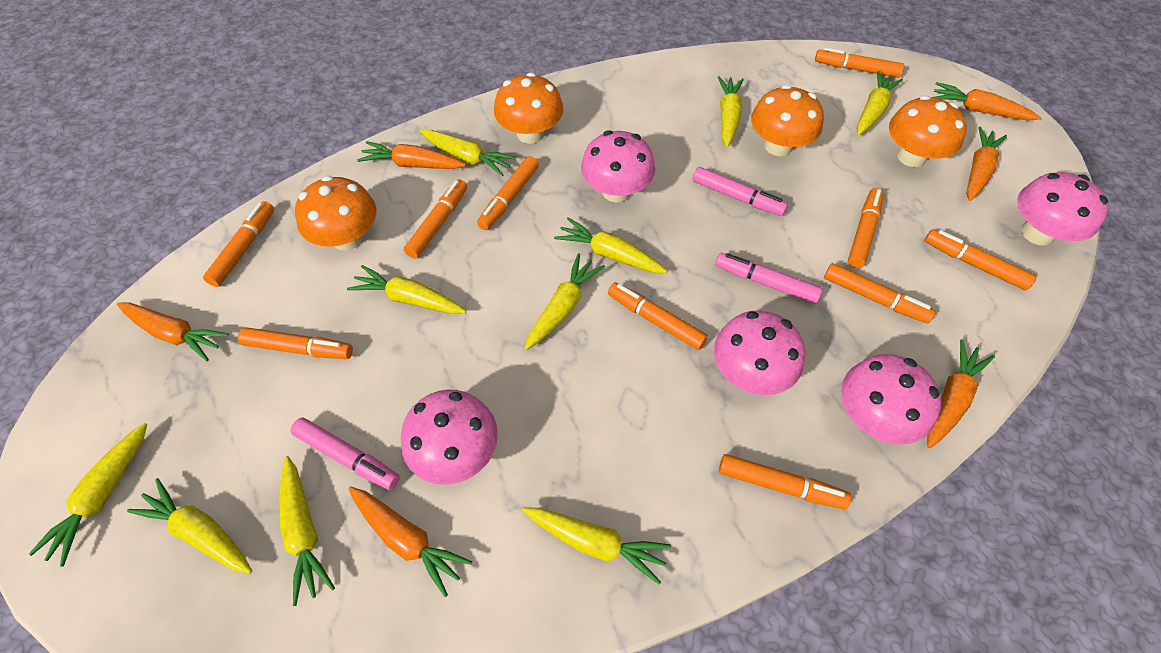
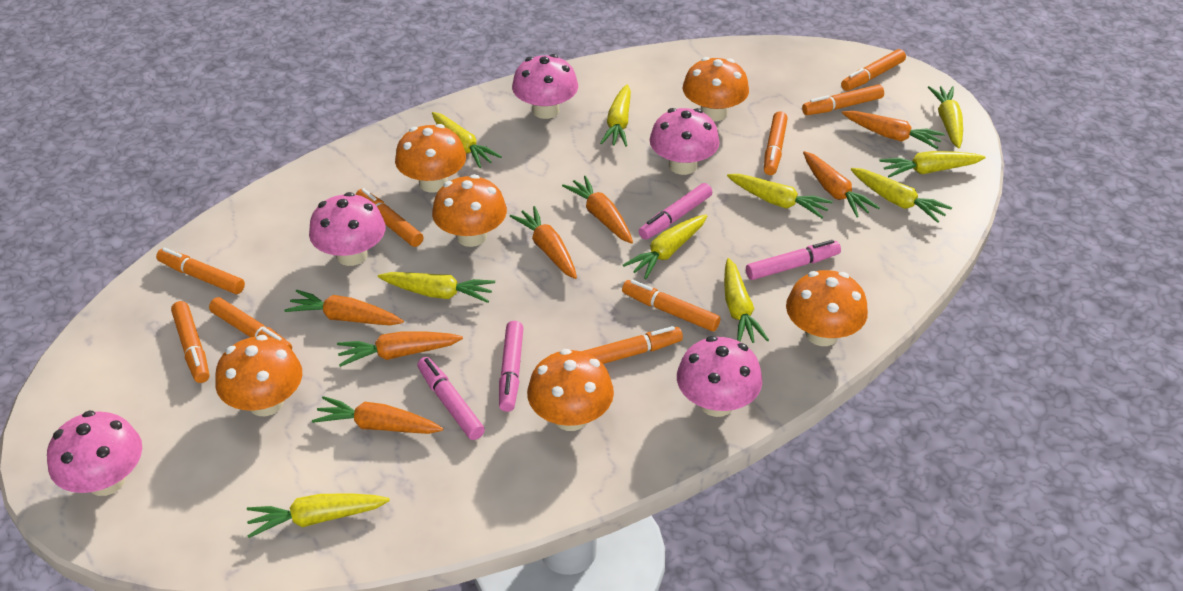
orange carrot: 6 -> 7
orange marker: 10 -> 9
orange mushroom: 4 -> 6
pink marker: 3 -> 4

